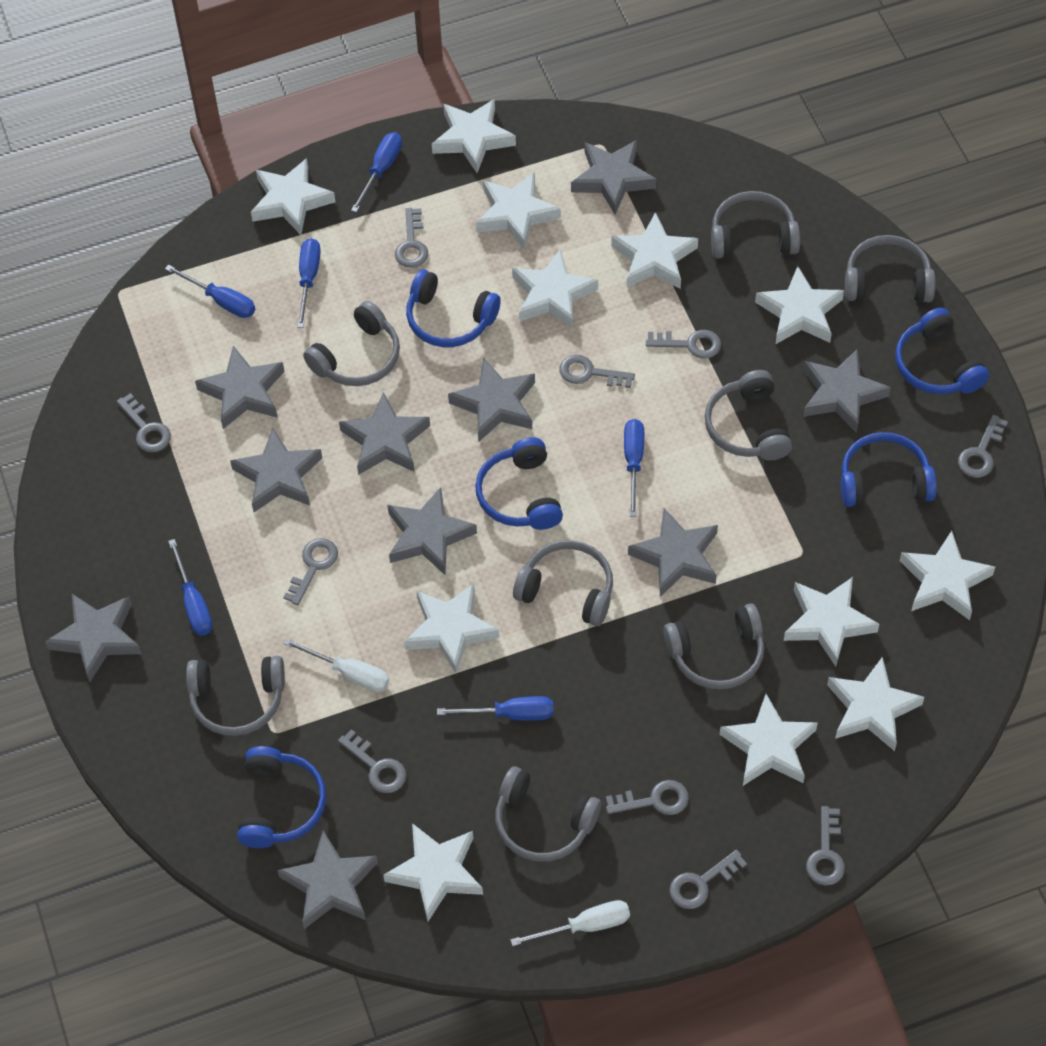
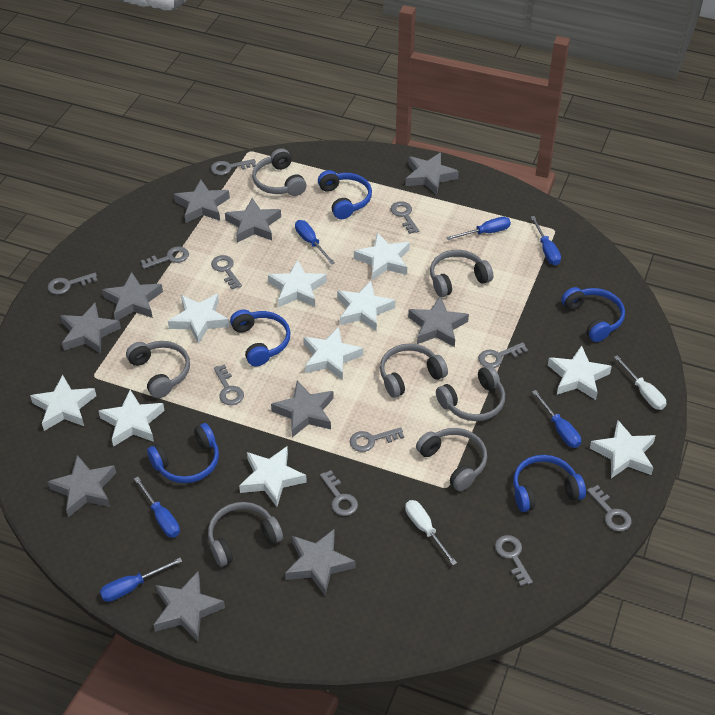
grey headphones: 8 -> 7
grey key: 10 -> 11
white star: 12 -> 10

